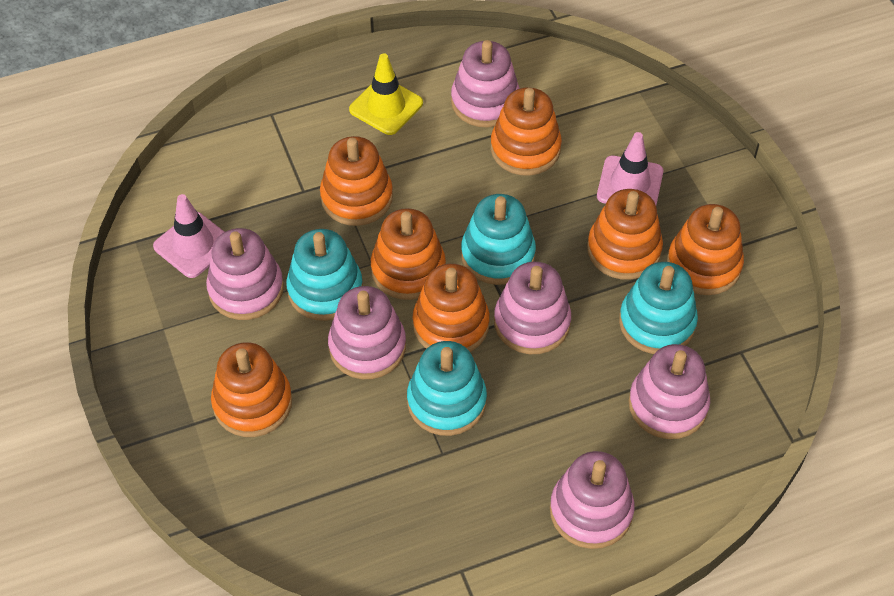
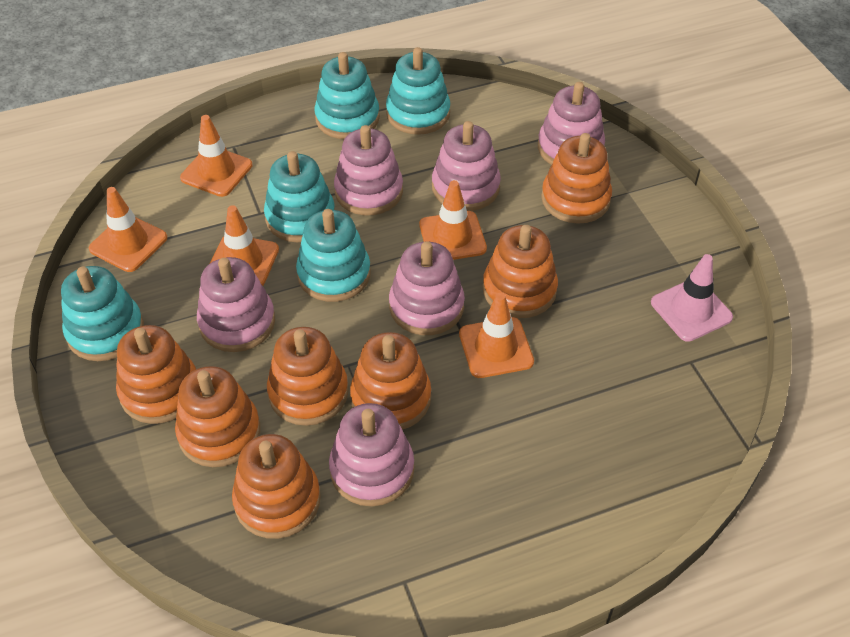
orange traffic cone: 0 -> 5
pink traffic cone: 2 -> 1
turquoise stacking toy: 4 -> 5
yellow traffic cone: 1 -> 0

